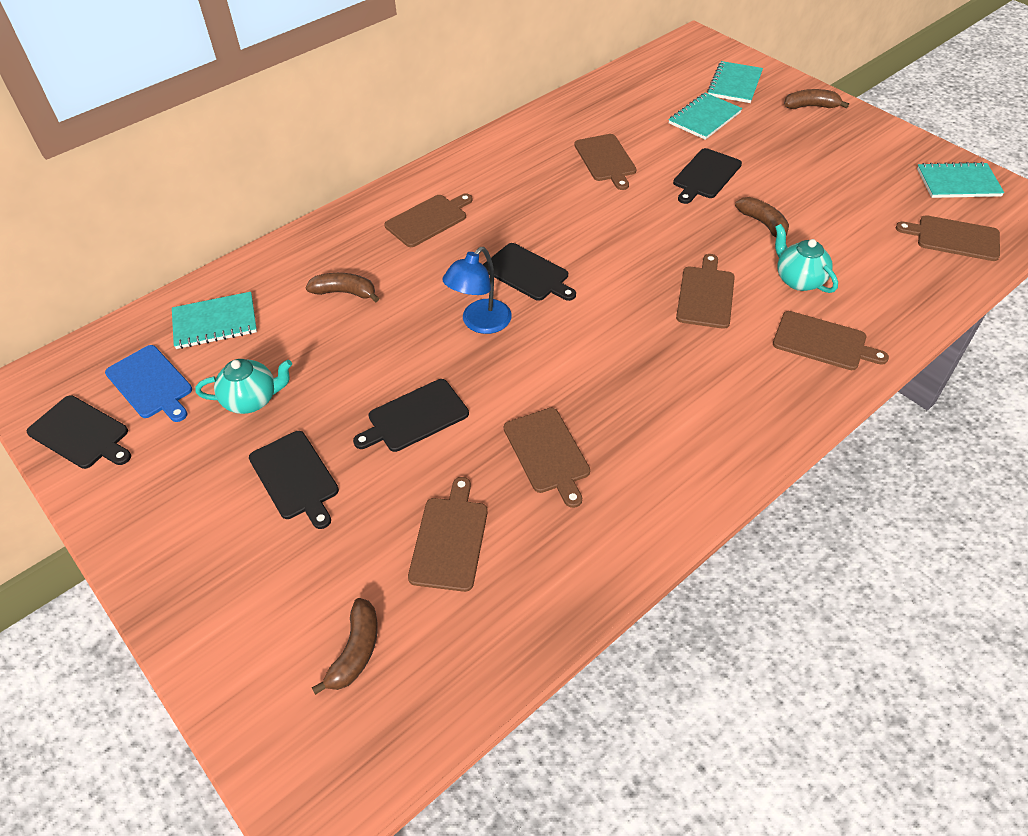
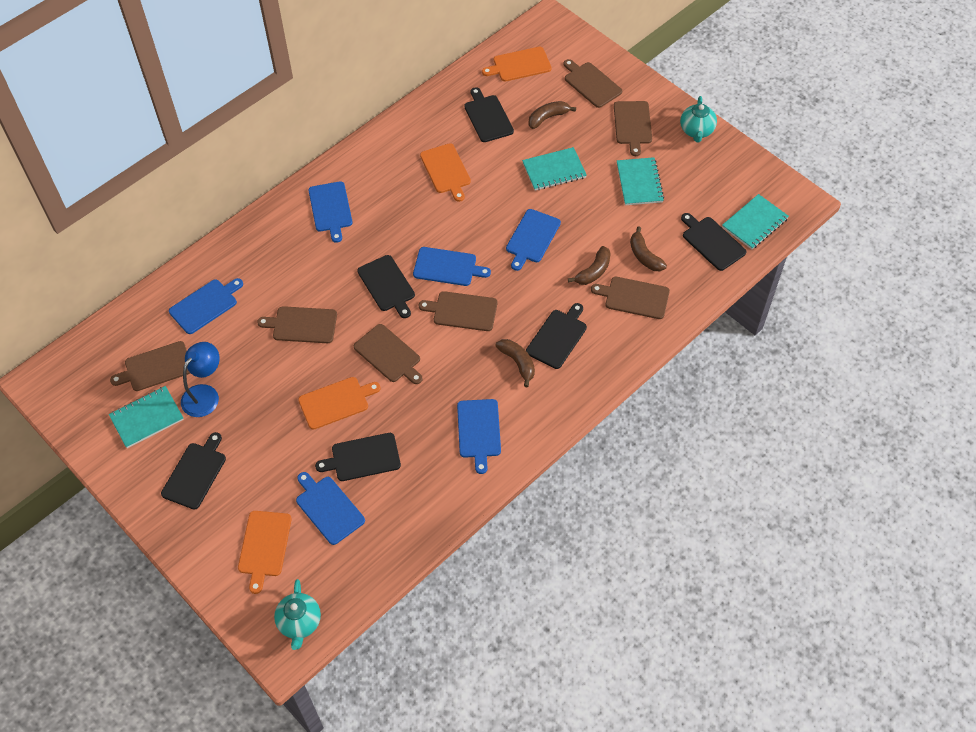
black cutting board: 5 -> 6
blue cutting board: 1 -> 6
orange cutting board: 0 -> 4

